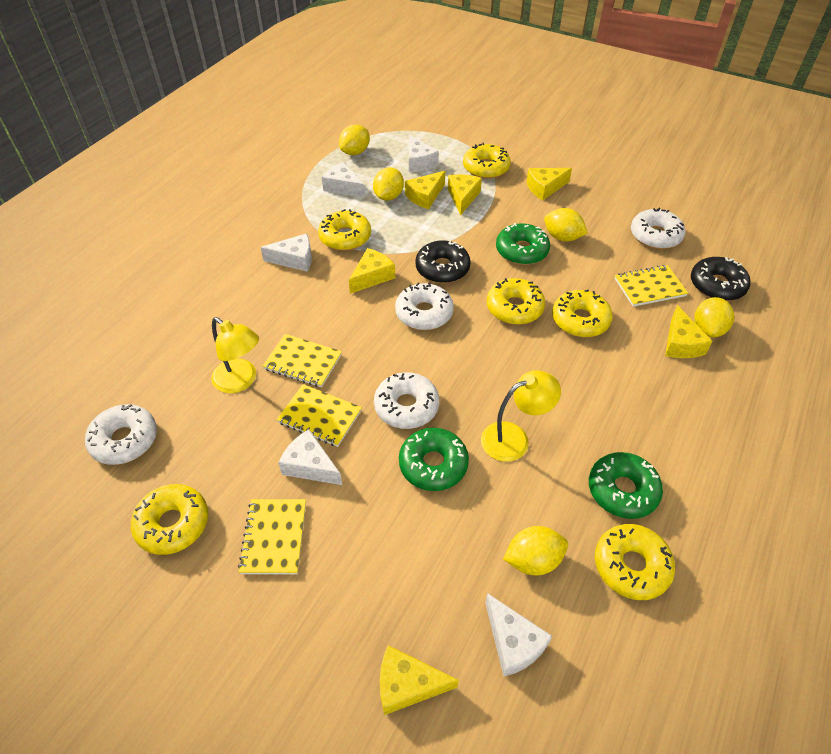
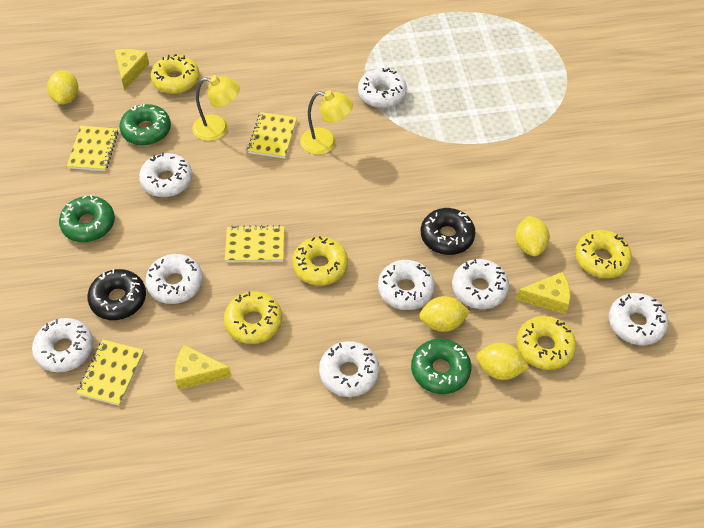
white cheese: 5 -> 0
white donut: 4 -> 8
yellow cheese: 6 -> 3
yellow donut: 6 -> 5
yellow lemon: 5 -> 4

